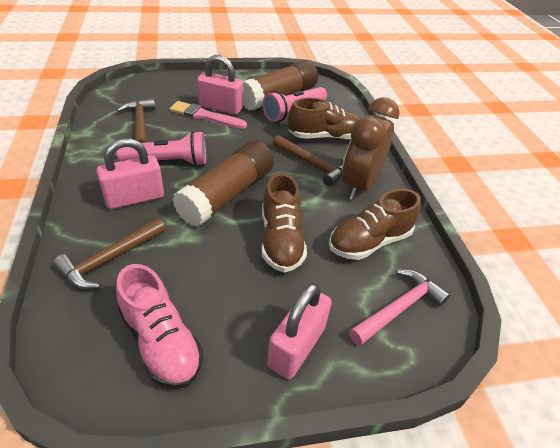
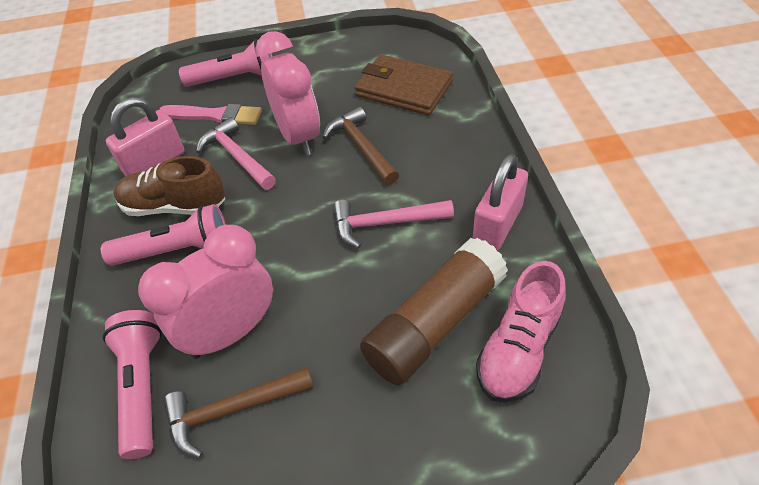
brown clock: 1 -> 0
brown glue stick: 2 -> 1
brown hammer: 3 -> 2
brown shoe: 3 -> 1
brown wallet: 0 -> 1
pink clock: 0 -> 2
pink flashlight: 2 -> 3
pink hammer: 1 -> 2
pink padlock: 3 -> 2

